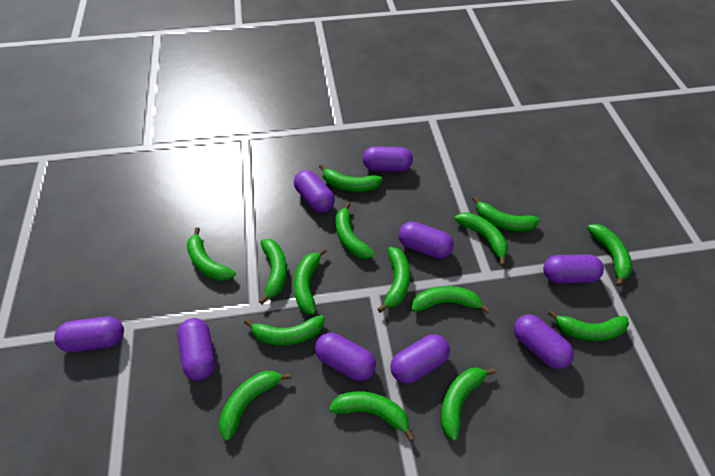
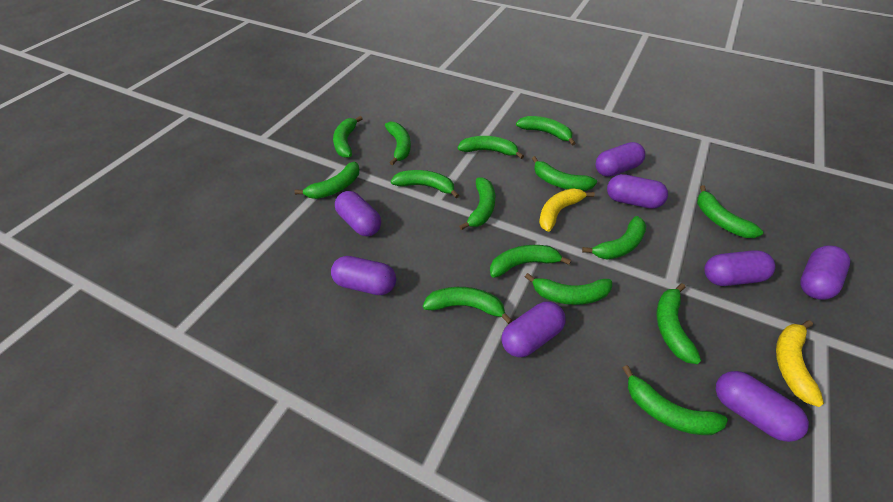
purple capsule: 9 -> 8
yellow banana: 0 -> 2

